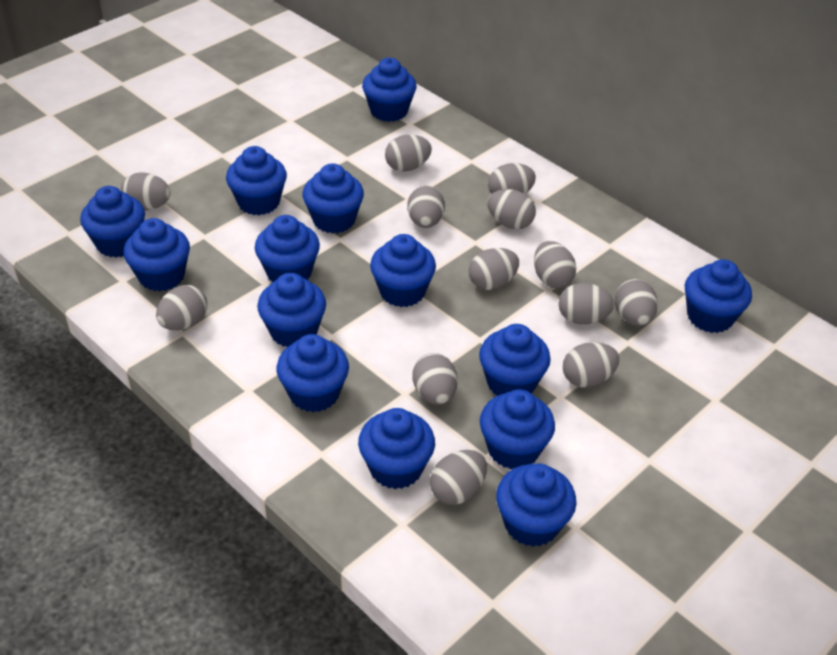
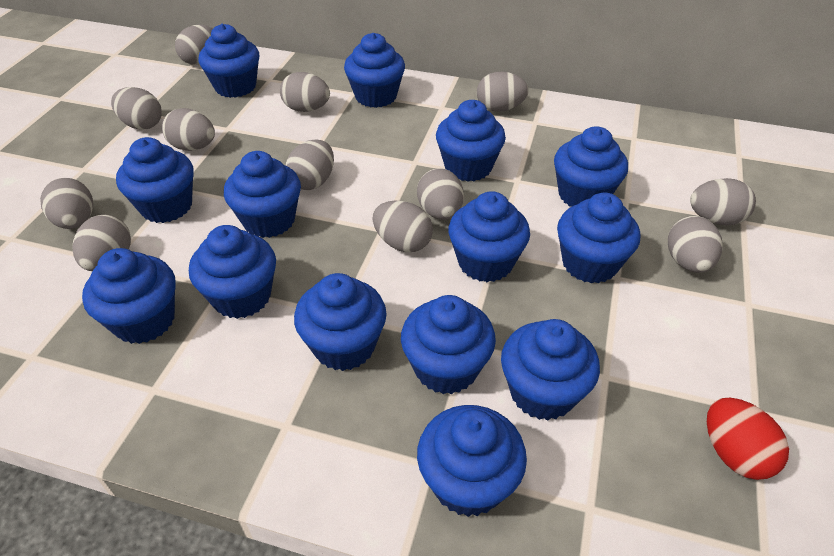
grey egg: 13 -> 12
red egg: 0 -> 1

